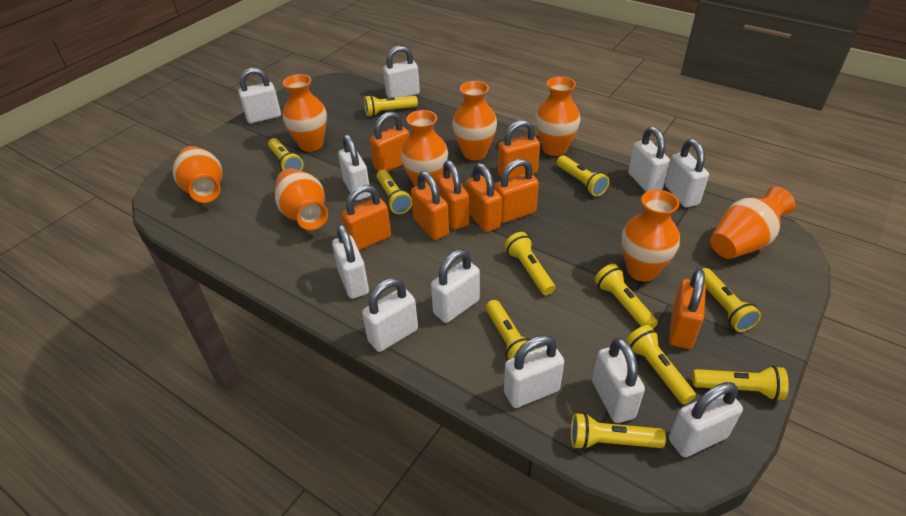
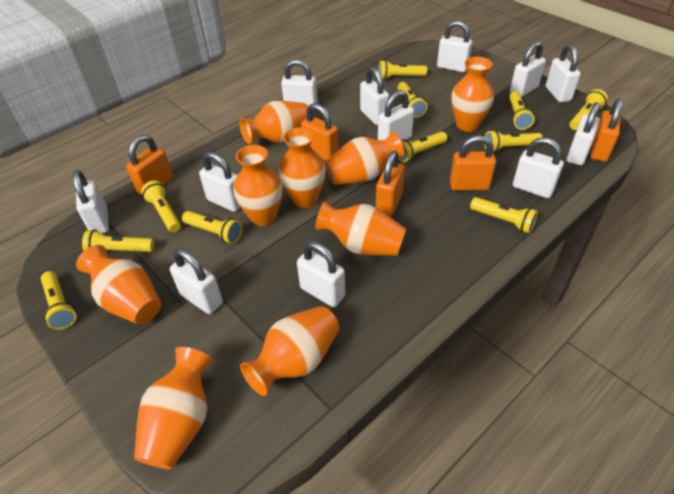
orange padlock: 8 -> 5
orange vase: 8 -> 9
white padlock: 11 -> 12

